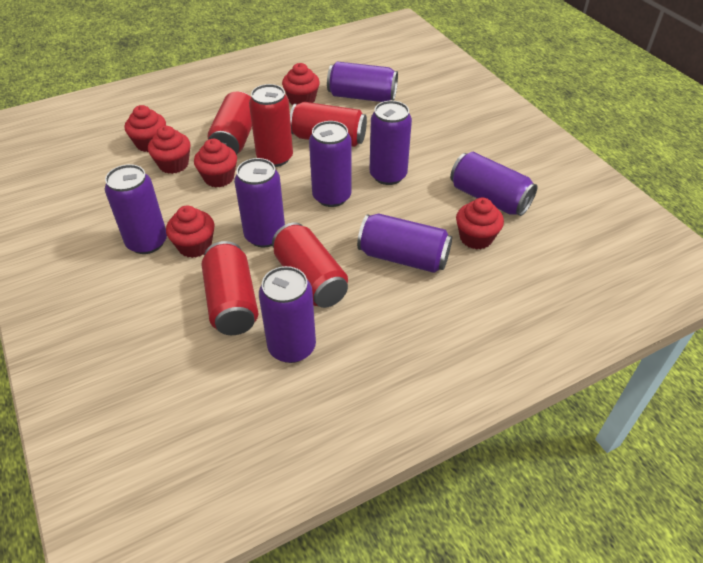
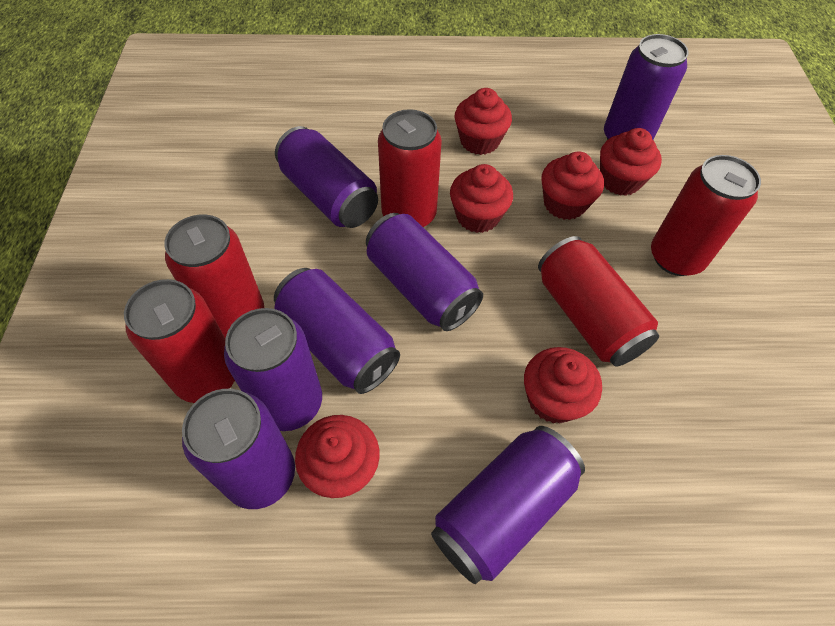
purple can: 8 -> 7

